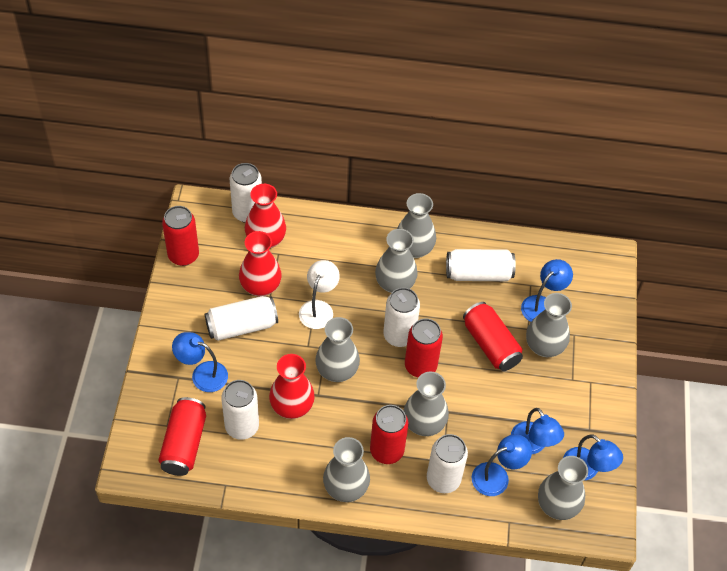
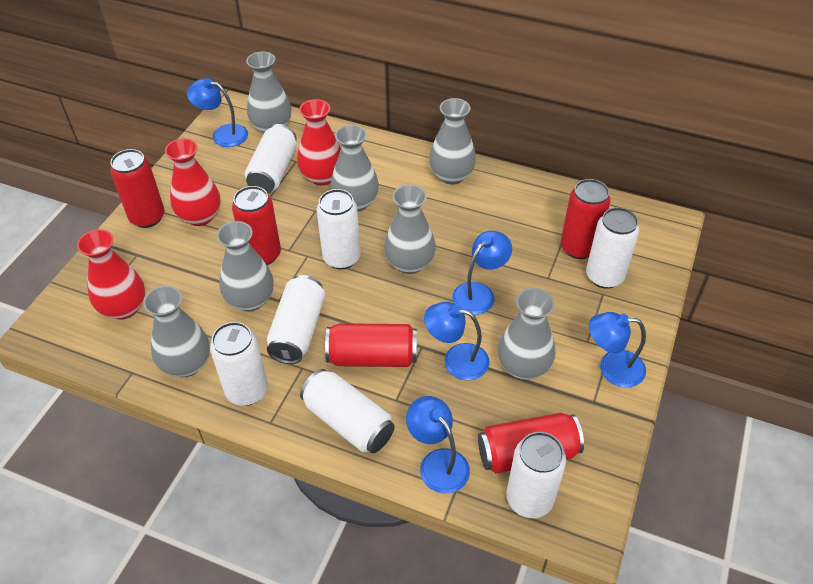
white can: 6 -> 7
white lamp: 1 -> 0

